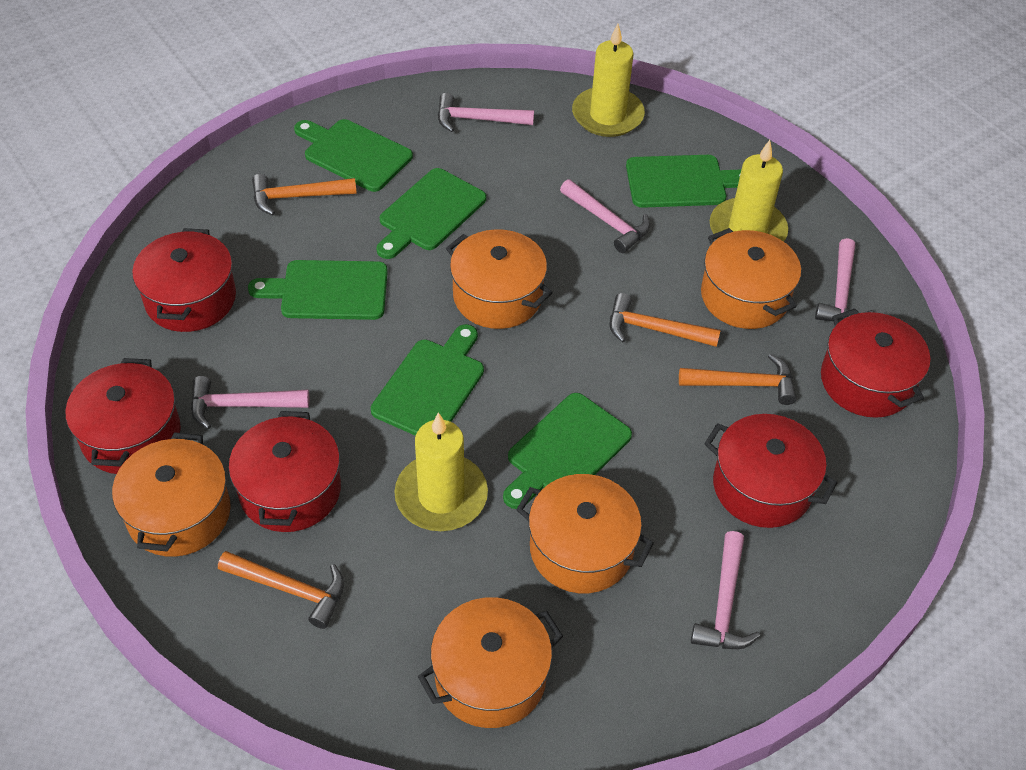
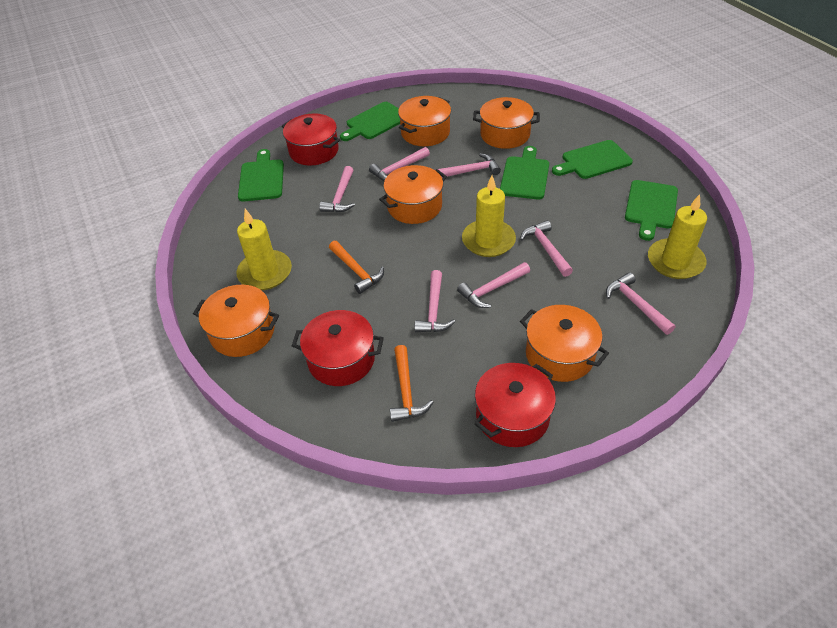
green cutting board: 6 -> 5
orange hammer: 4 -> 2
pink hammer: 5 -> 7
red pot: 5 -> 3

